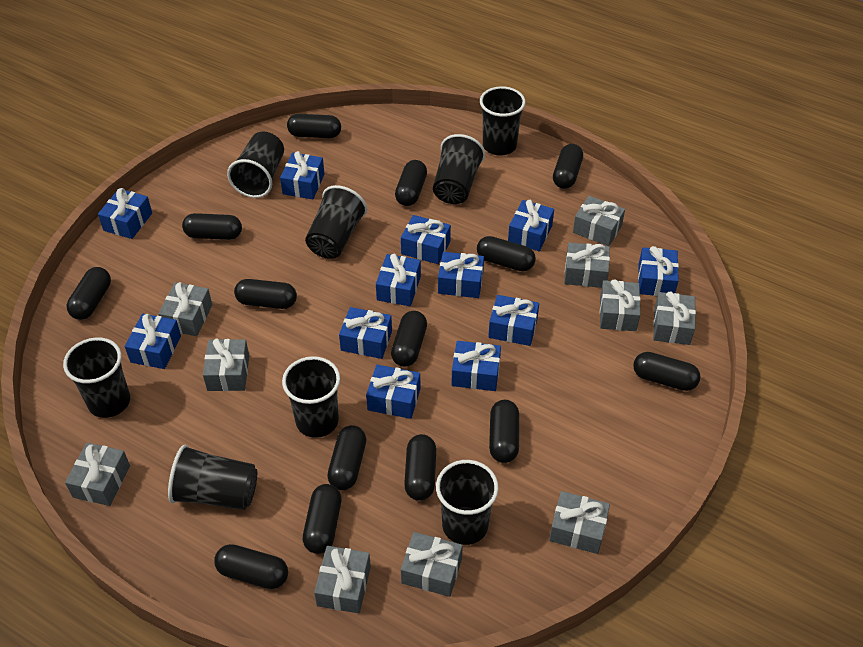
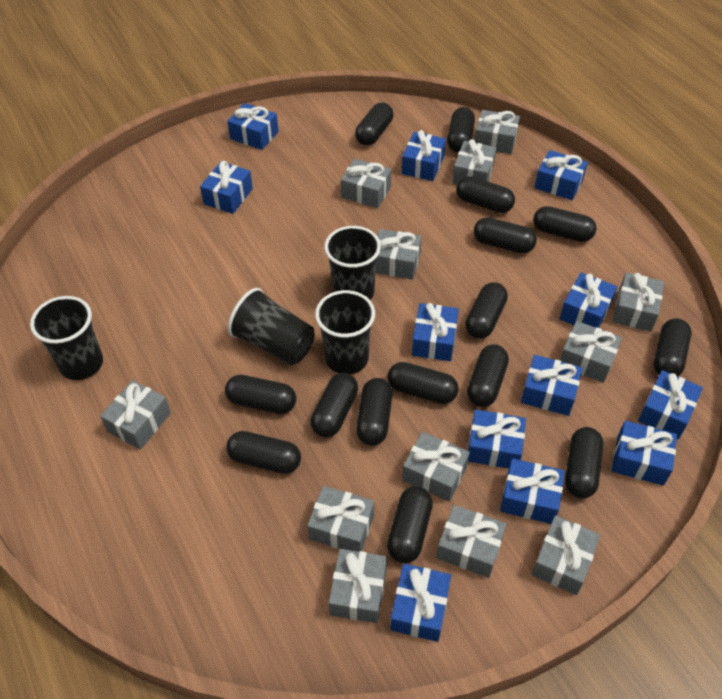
black capsule: 14 -> 15
black cup: 8 -> 4
grey gift: 10 -> 12

